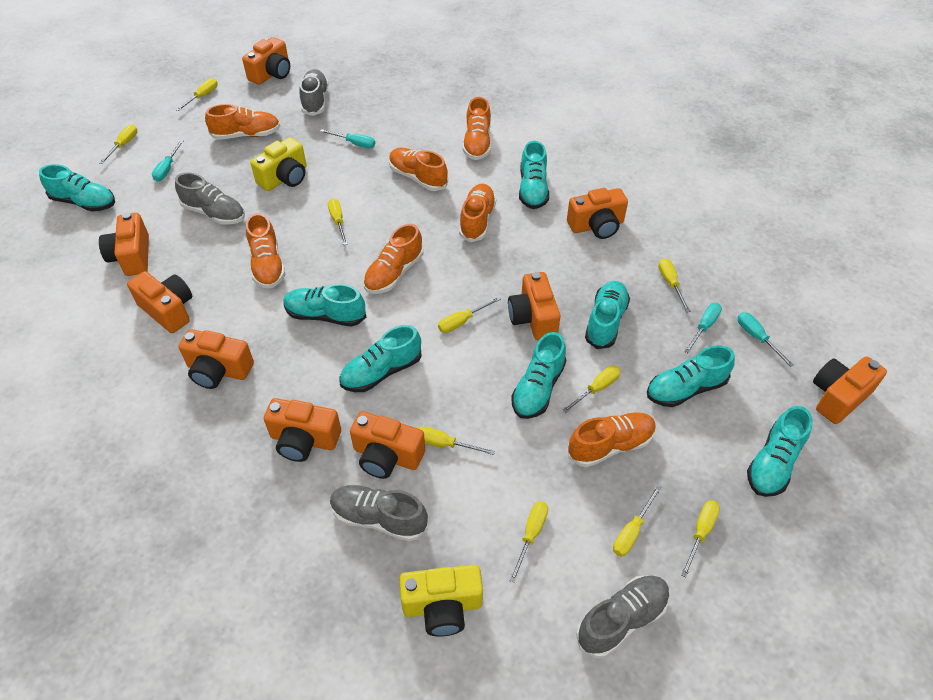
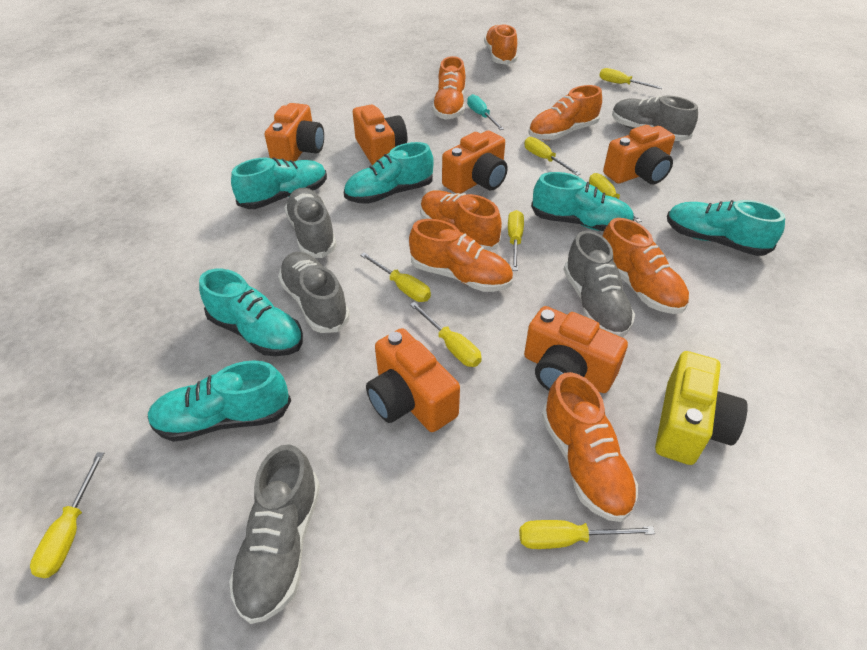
grey shoe: 4 -> 5
orange camera: 9 -> 6
turquoise screwdriver: 4 -> 1
turquoise shoe: 8 -> 6
yellow camera: 2 -> 1
yellow screwdriver: 10 -> 8

